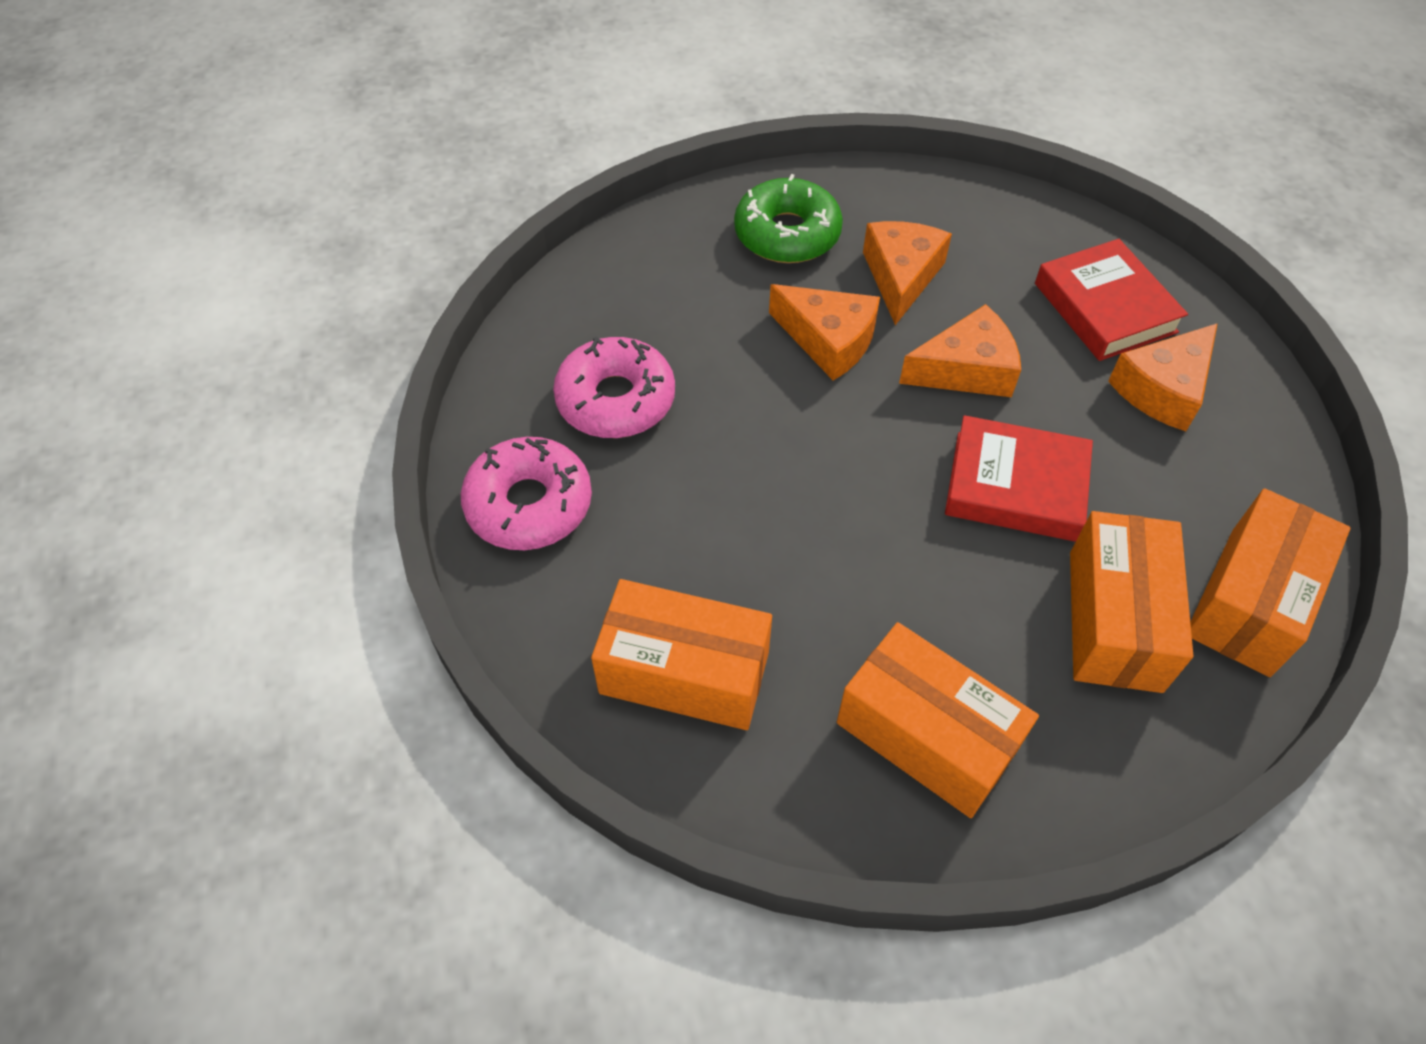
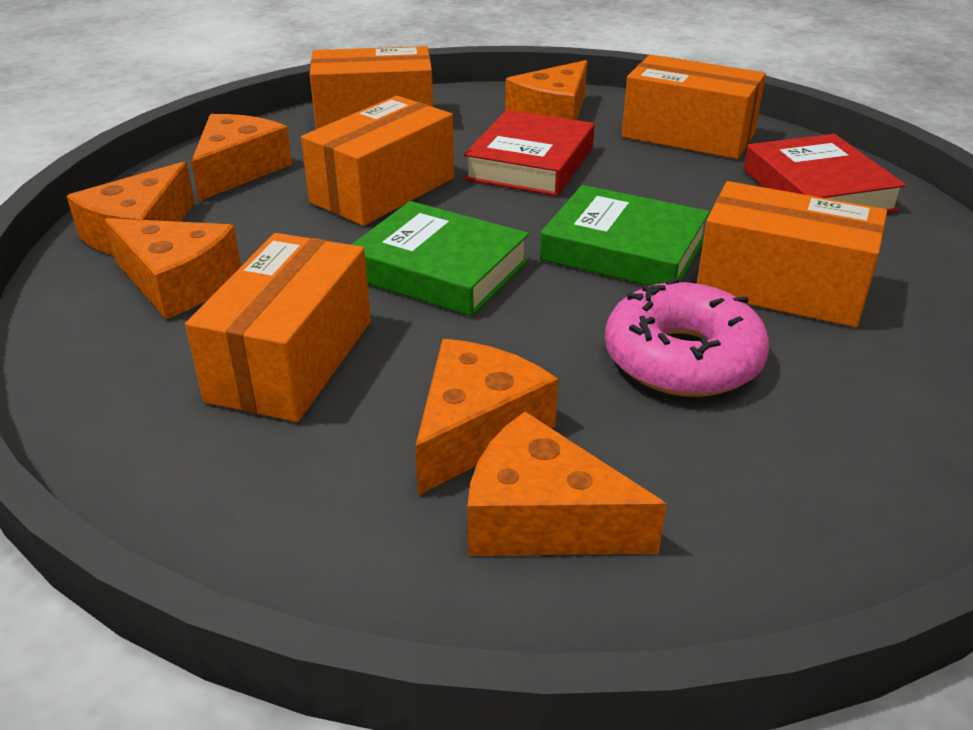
green book: 0 -> 2
green donut: 1 -> 0
orange box: 4 -> 5
orange cheese: 4 -> 6
pink donut: 2 -> 1

